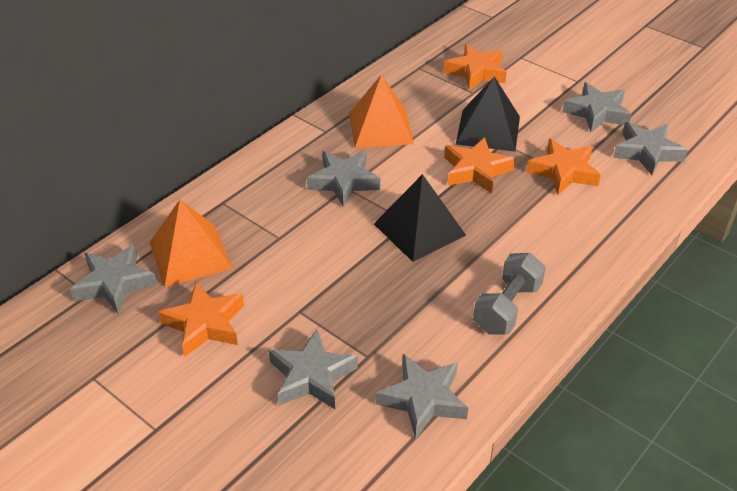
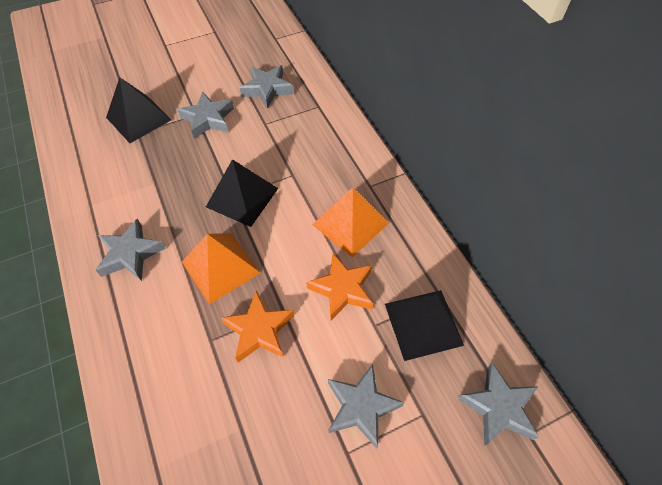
black pyramid: 2 -> 3
grey dumbbell: 1 -> 0
grey star: 6 -> 5
orange star: 4 -> 2

